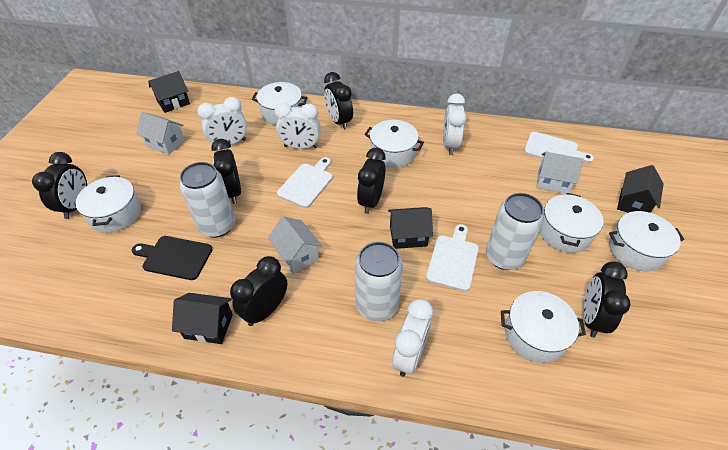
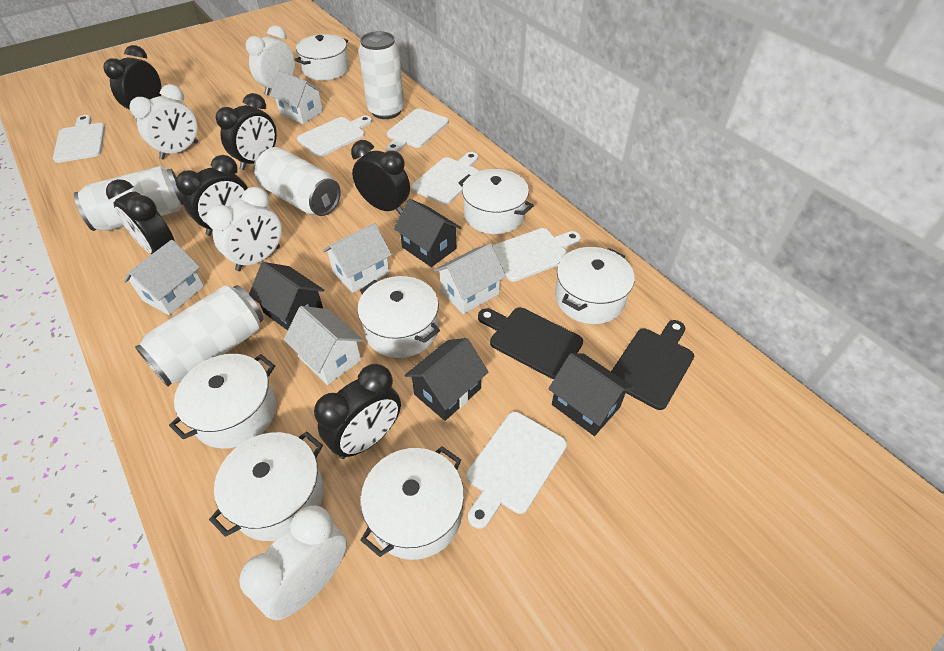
black cutting board: 1 -> 2
white can: 3 -> 4
white cutting board: 3 -> 6
white house: 3 -> 5
white pot: 6 -> 7

